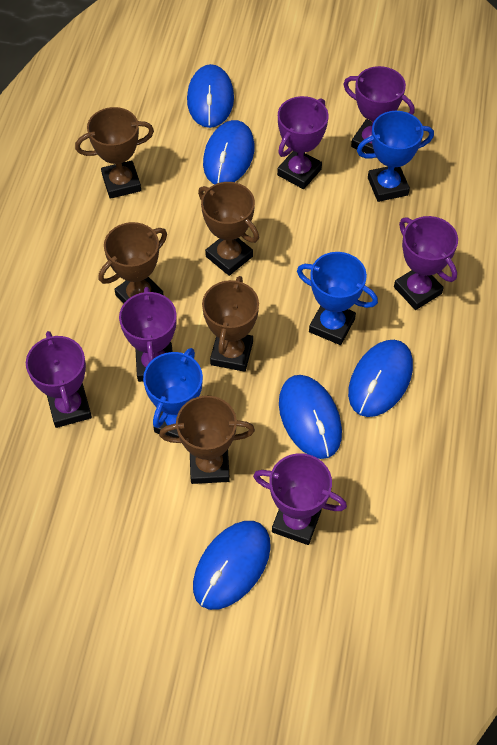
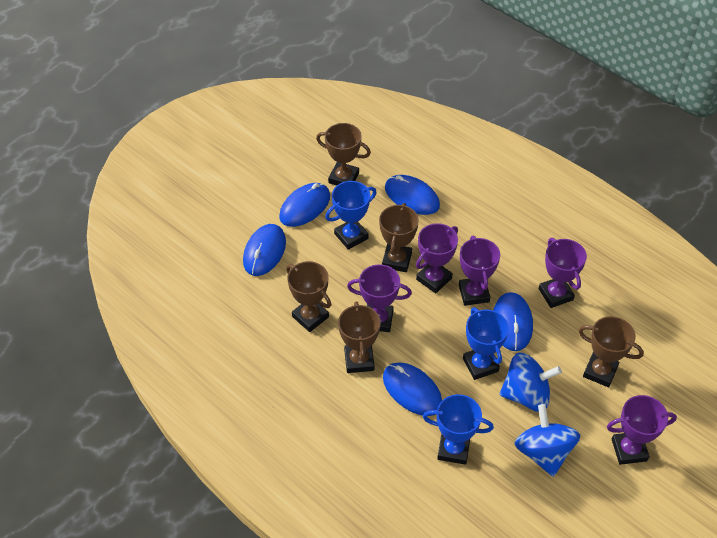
blue spinning top: 0 -> 2
purple trophy: 6 -> 5

